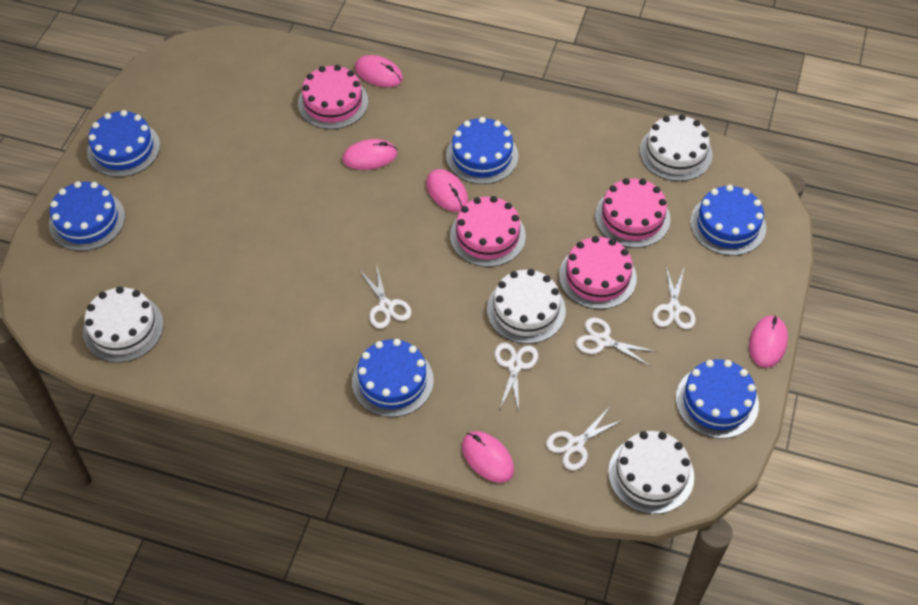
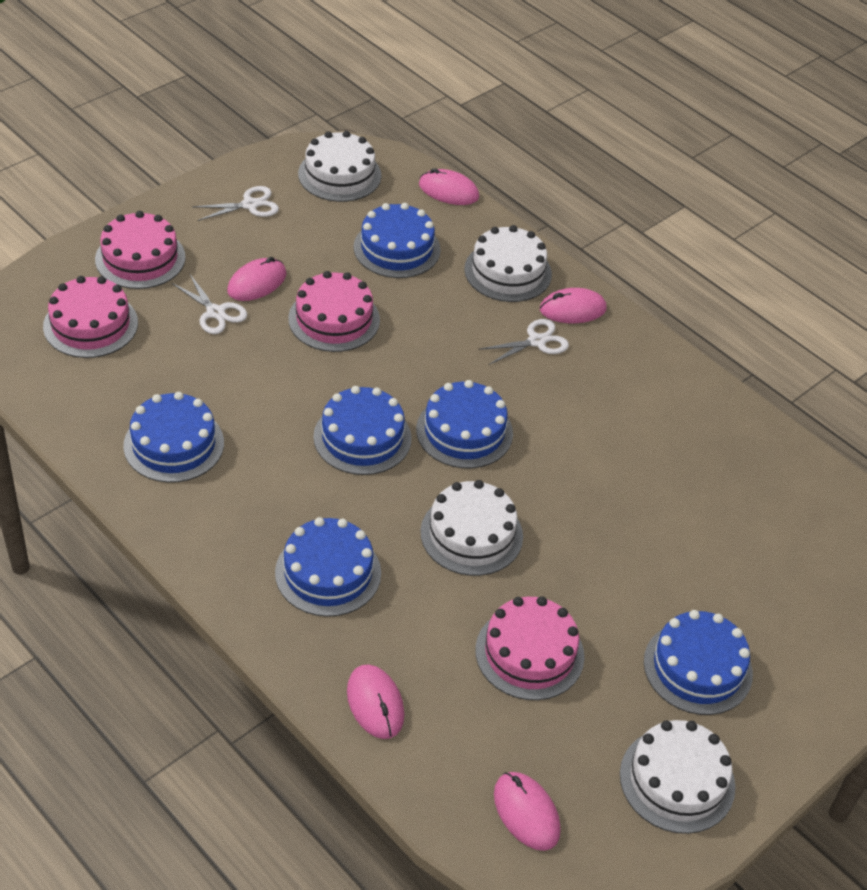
white scissors: 5 -> 3

